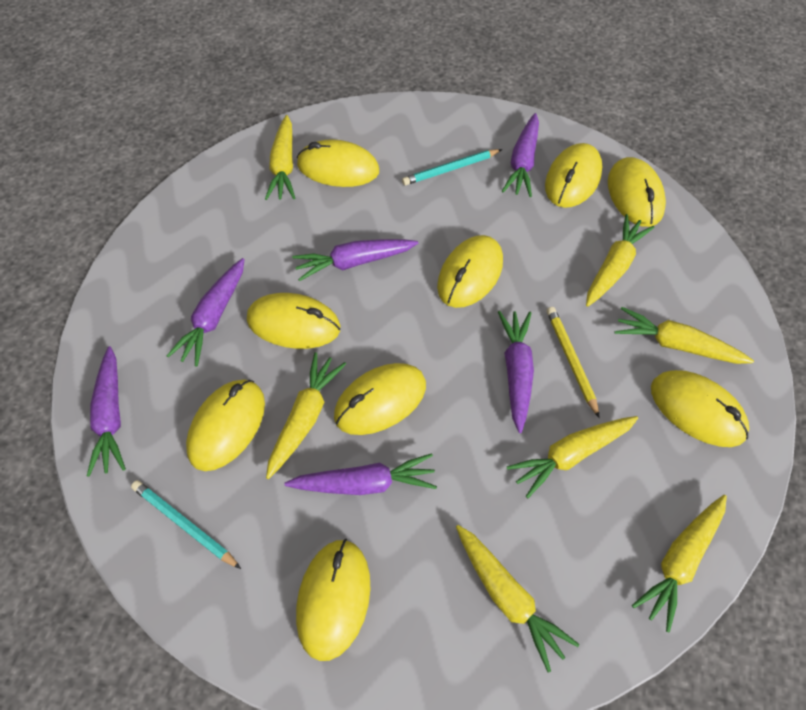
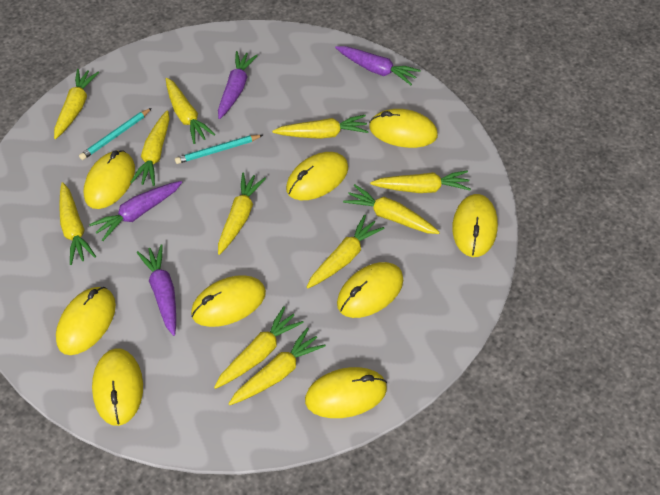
purple carrot: 6 -> 4
yellow carrot: 7 -> 11
yellow pencil: 1 -> 0

